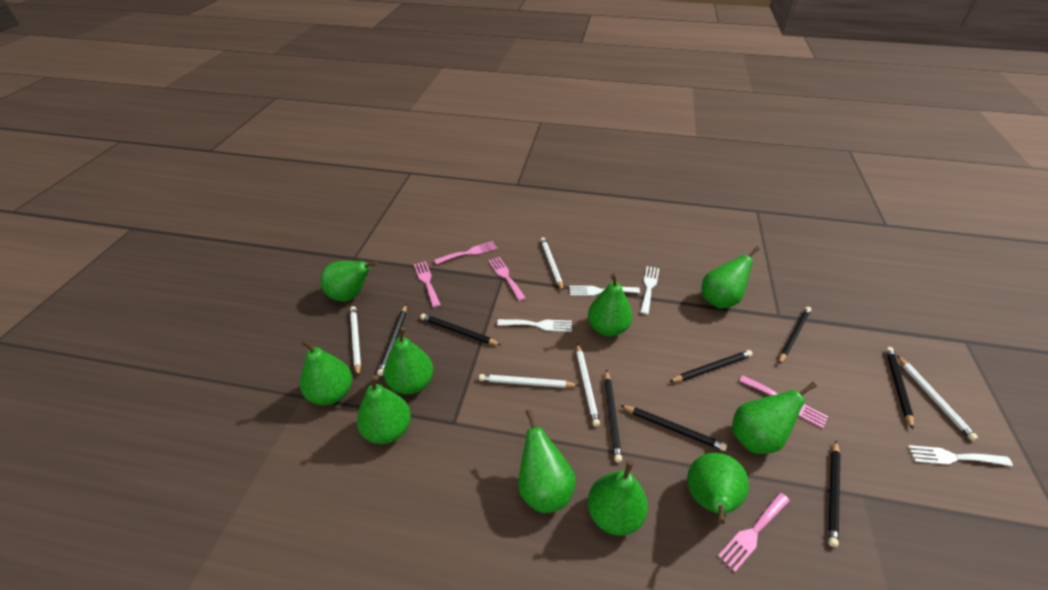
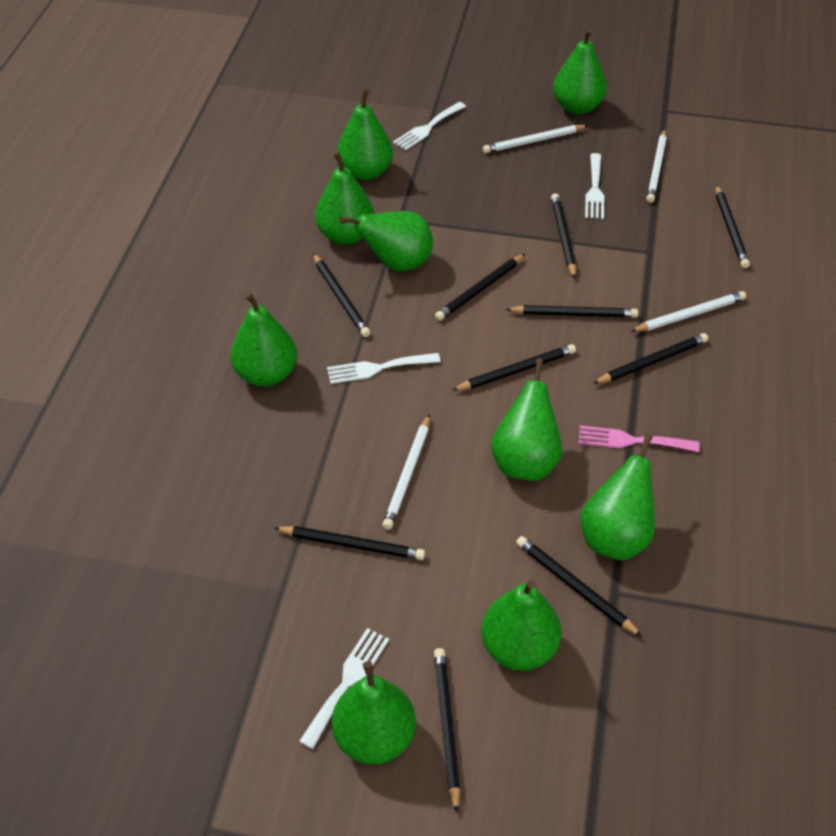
black pencil: 8 -> 10
green pear: 10 -> 9
pink fork: 5 -> 1
white pencil: 5 -> 4

